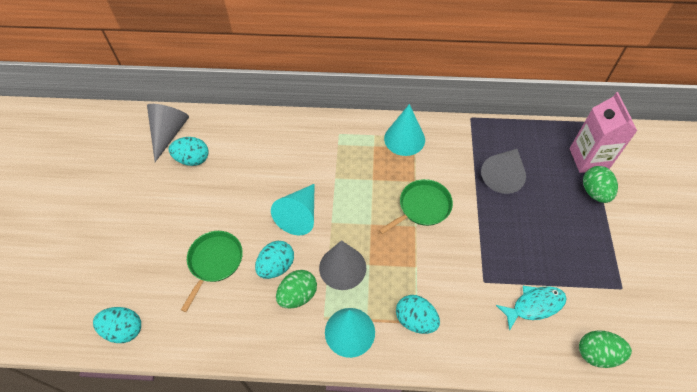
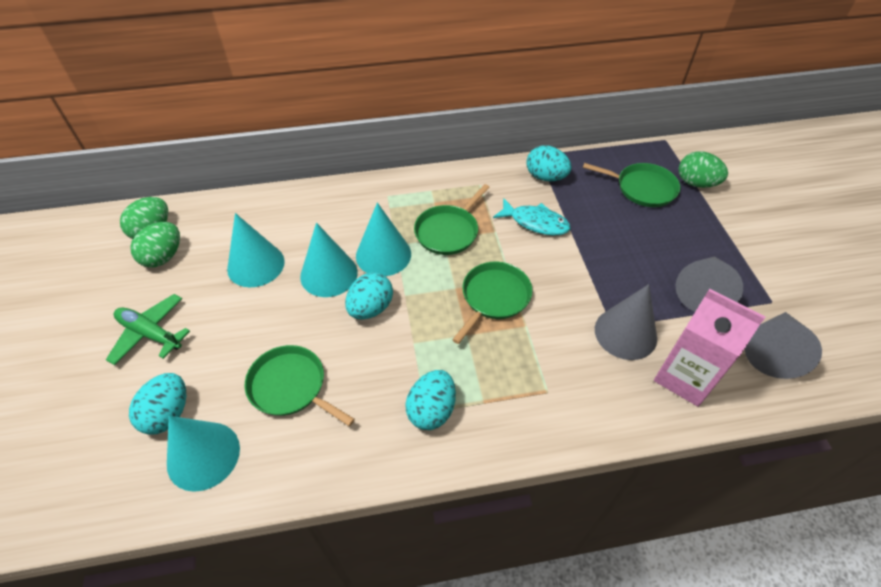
green pan: 2 -> 4
green plane: 0 -> 1
turquoise cone: 3 -> 4

